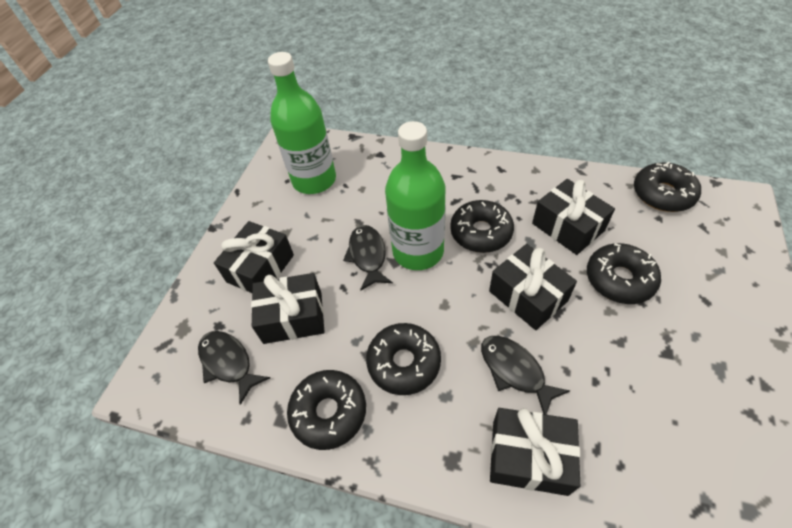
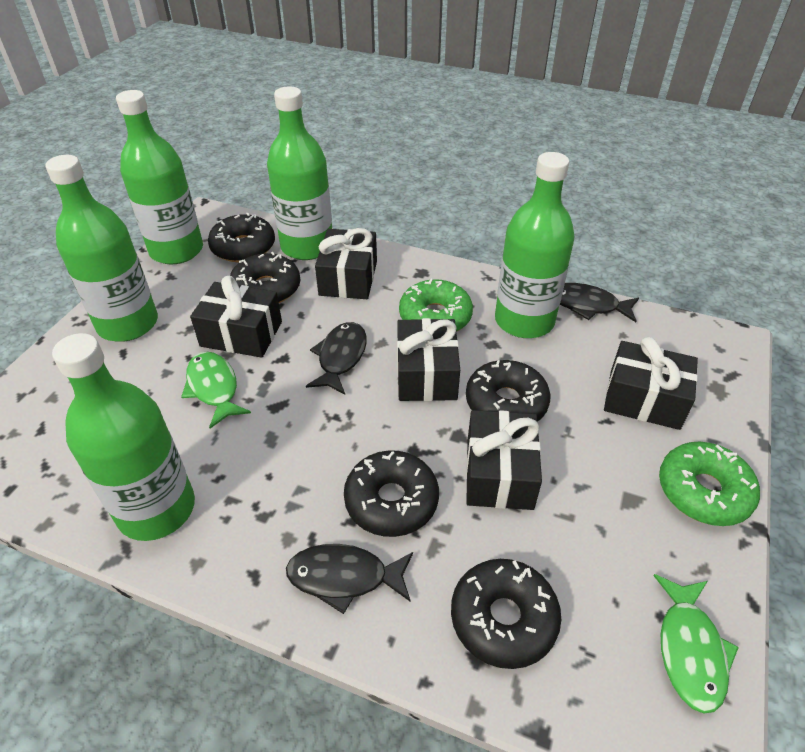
green bottle: 2 -> 5
green donut: 0 -> 2
green fish: 0 -> 2

